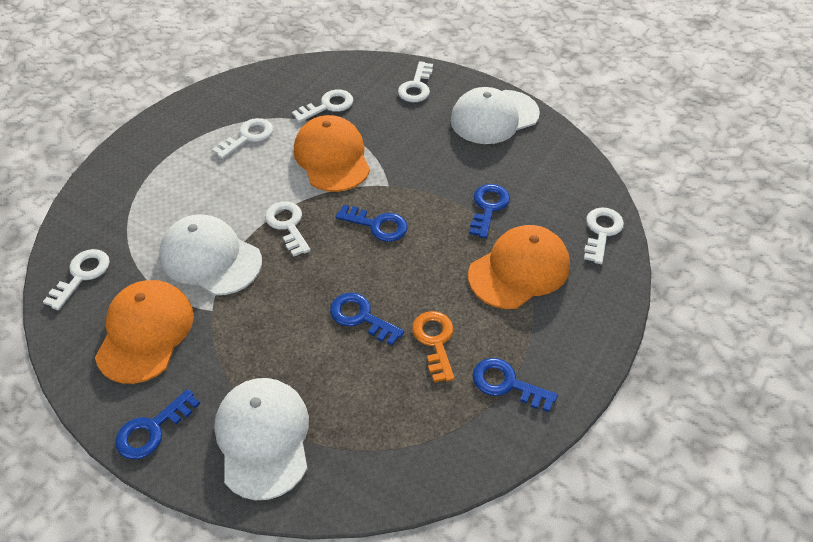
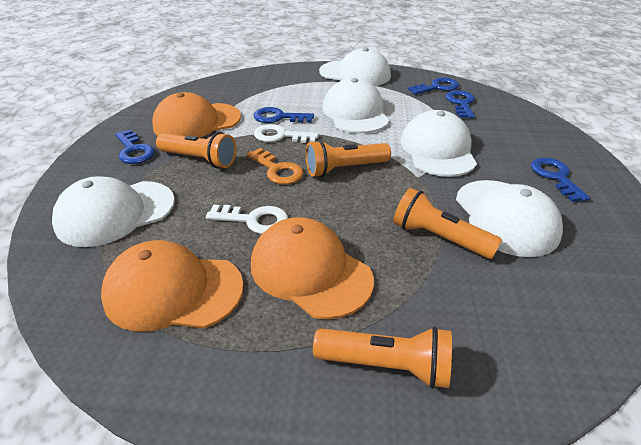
orange flashlight: 0 -> 4
white cap: 3 -> 5
white key: 6 -> 2

